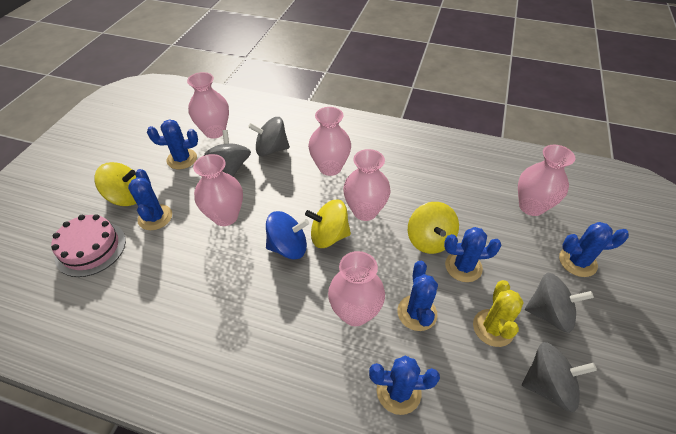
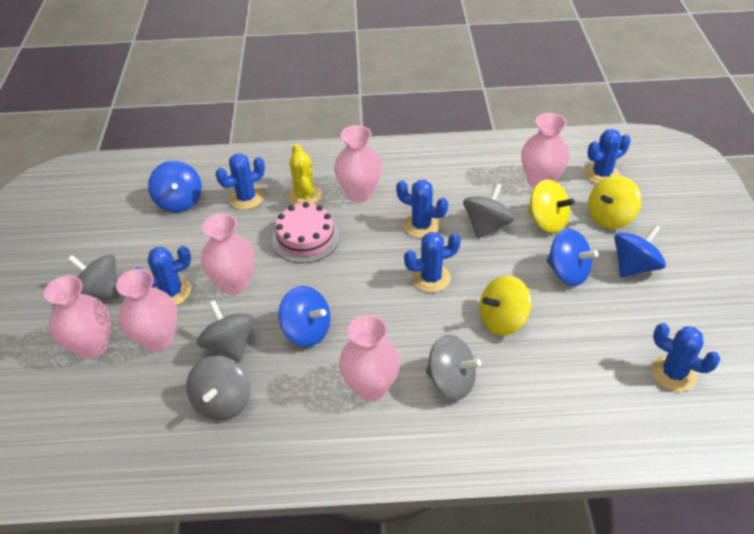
blue spinning top: 1 -> 4
grey spinning top: 4 -> 5

